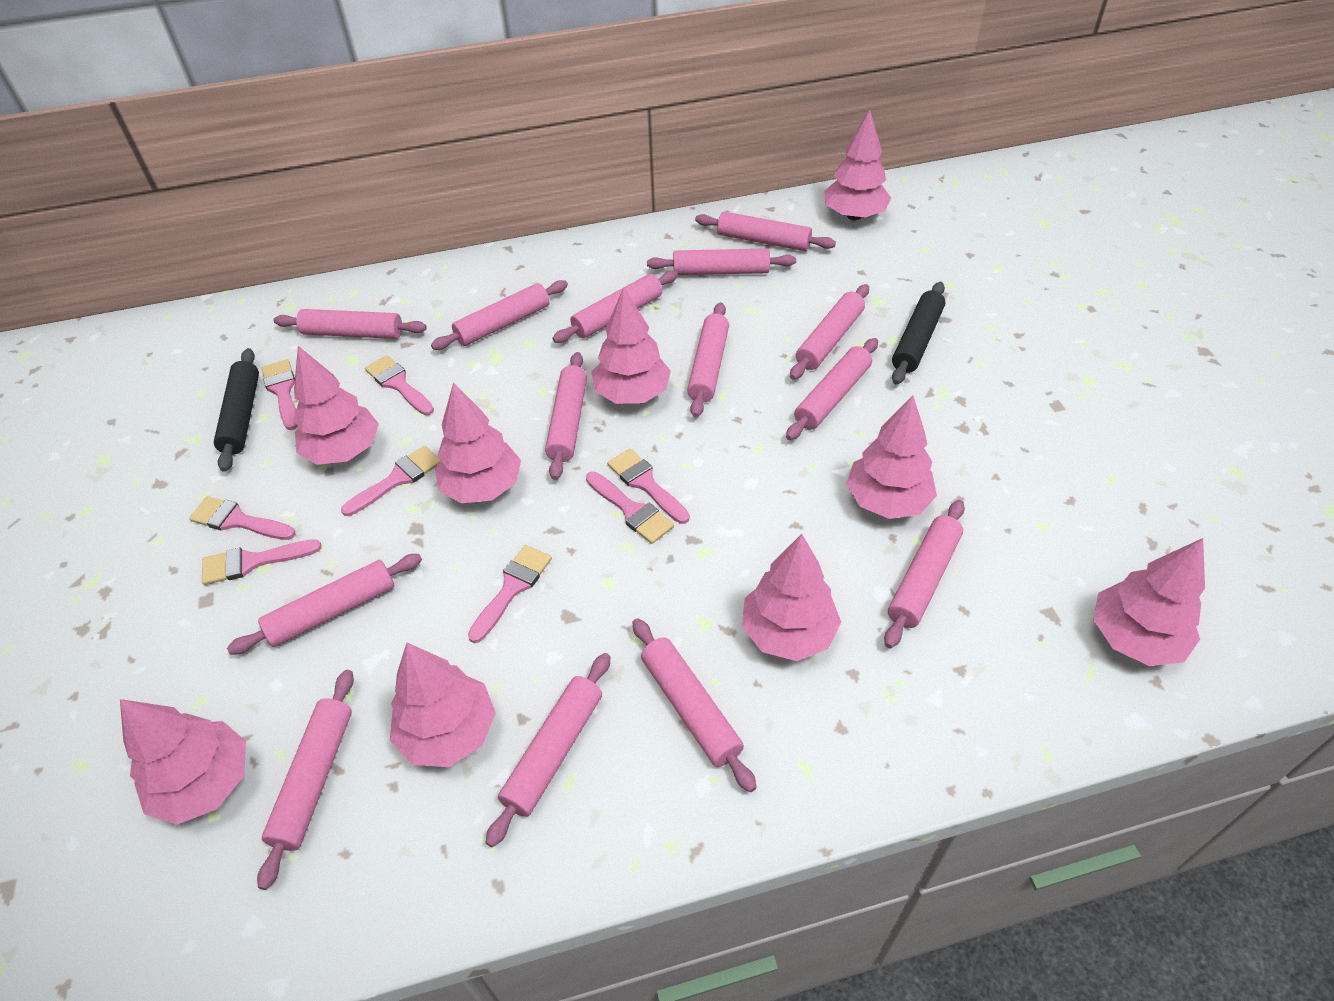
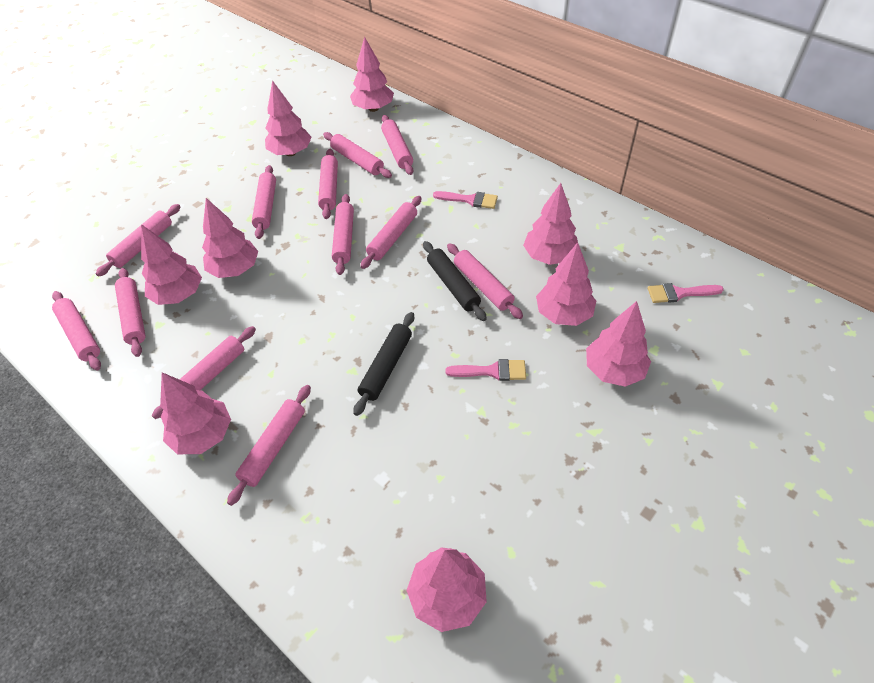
pink brush: 8 -> 3
pink rolling pin: 14 -> 12

